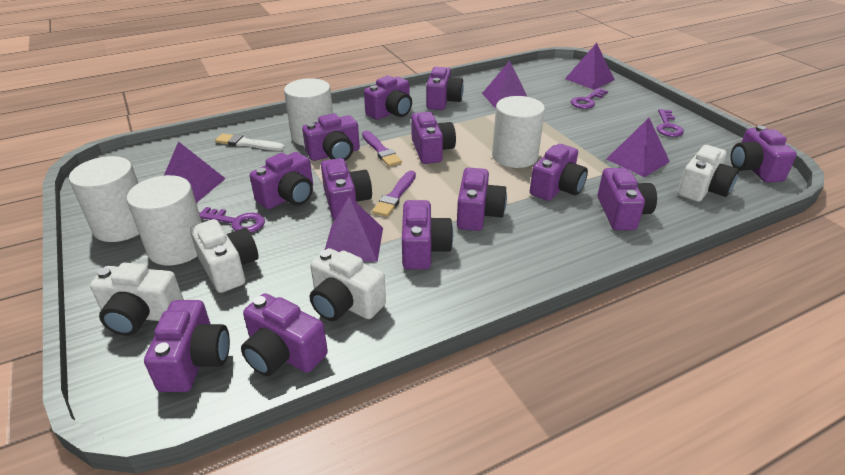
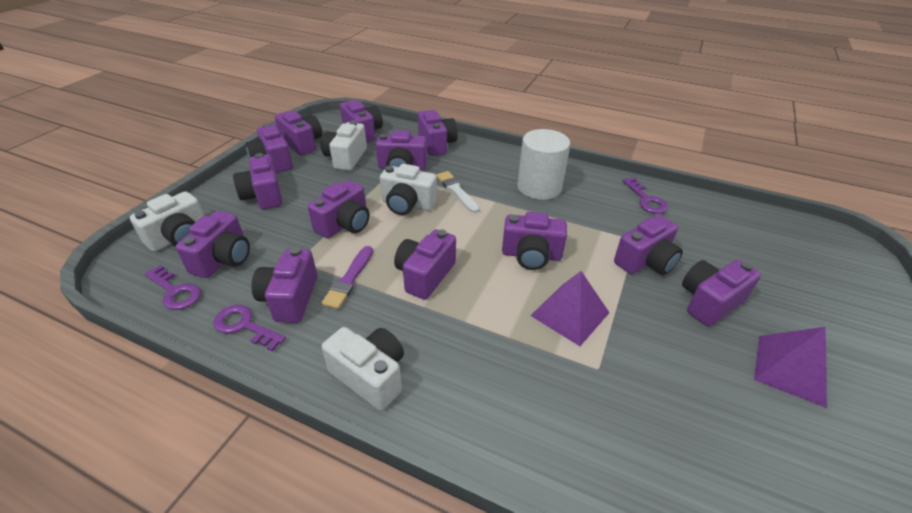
purple brush: 2 -> 1
purple pyramid: 5 -> 2
white cylinder: 4 -> 1

